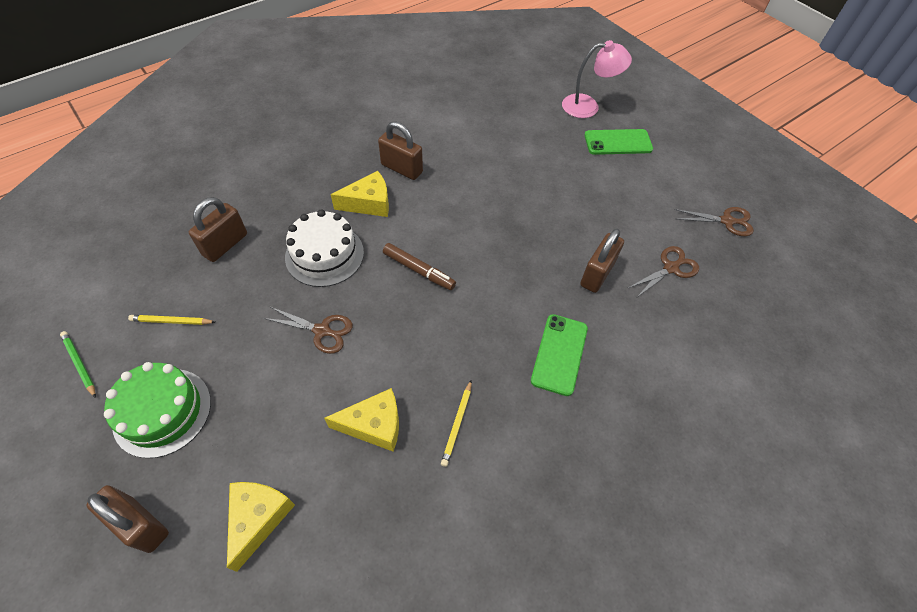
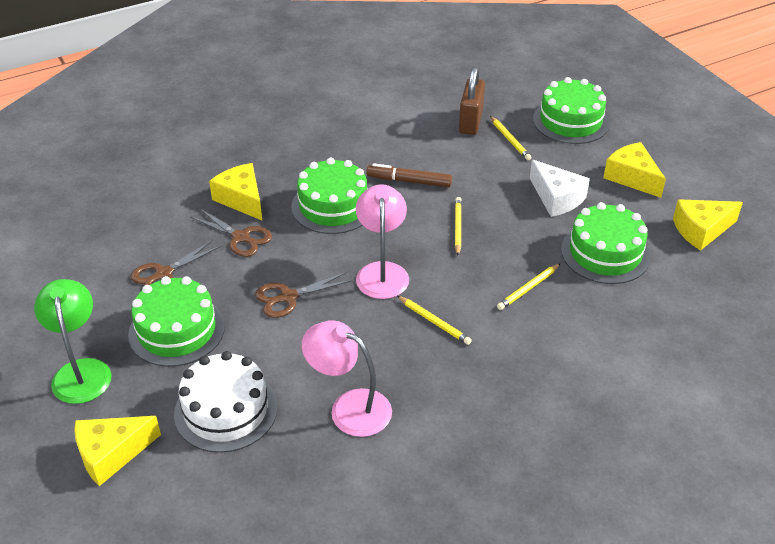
brown padlock: 4 -> 1
green cake: 1 -> 4
green lamp: 0 -> 1
green pencil: 1 -> 0
green phone: 2 -> 0
pink lamp: 1 -> 2
white cheese: 0 -> 1
yellow cheese: 3 -> 4
yellow pencil: 2 -> 4

